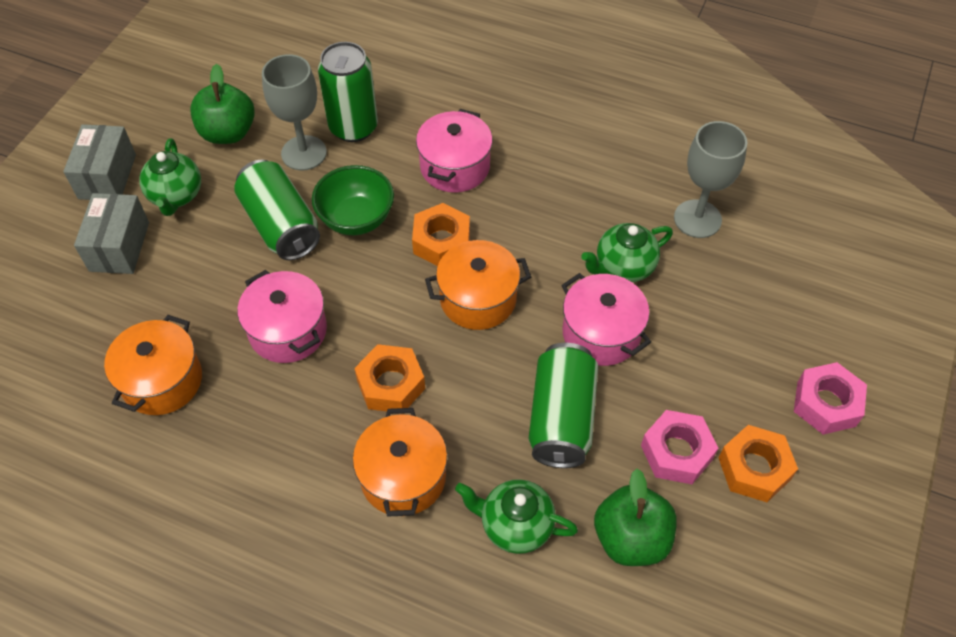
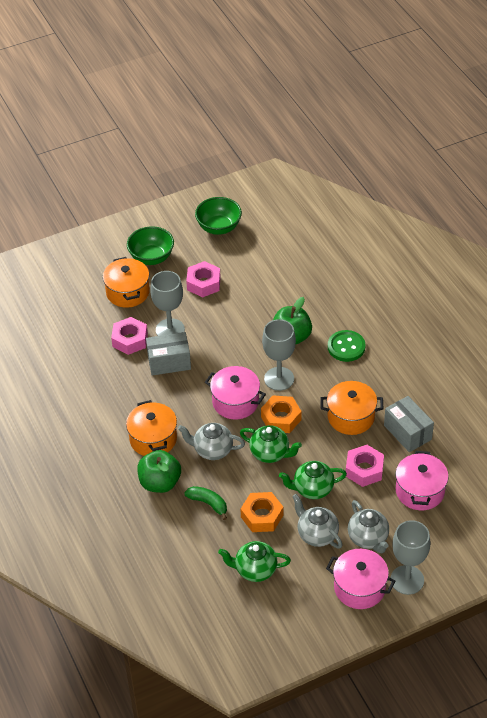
green banana: 0 -> 1
green bowl: 1 -> 2
green button: 0 -> 1
green can: 3 -> 0
grey goblet: 2 -> 3
grey teapot: 0 -> 3
orange nut: 3 -> 2
pink nut: 2 -> 3

